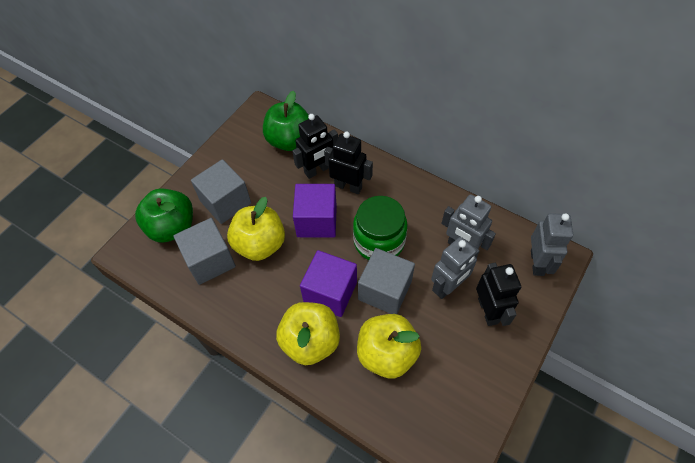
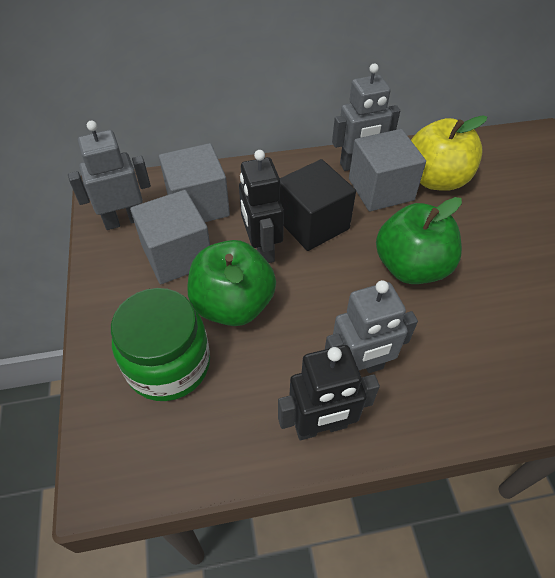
black cube: 0 -> 1
black robot: 3 -> 2
purple cube: 2 -> 0
yellow apple: 3 -> 1

